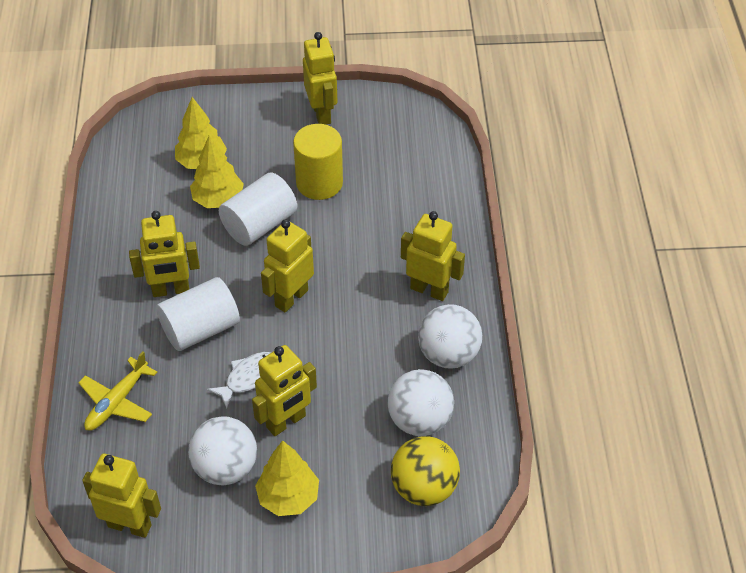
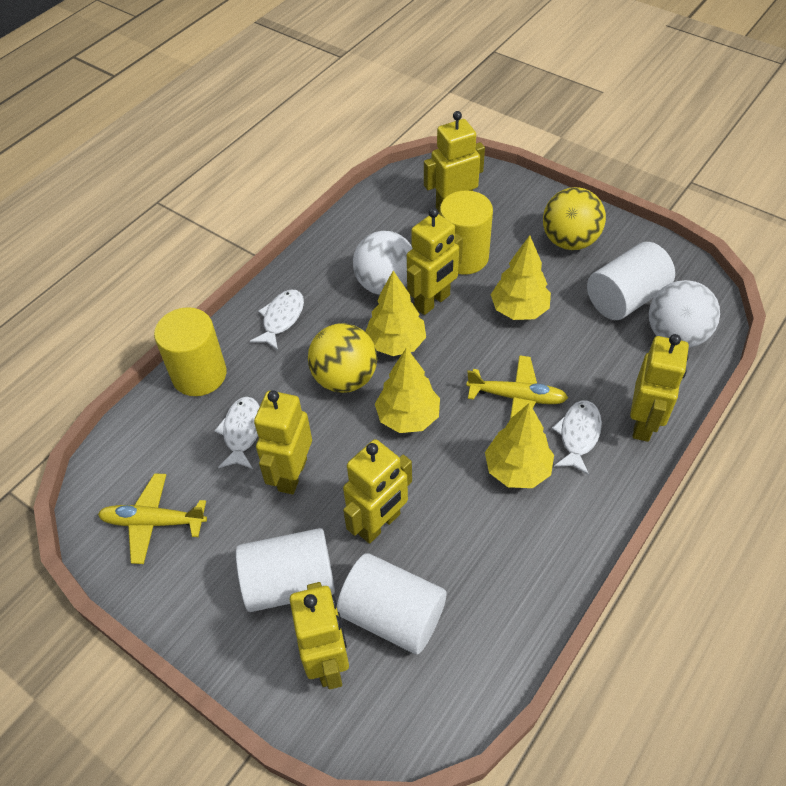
white ball: 3 -> 2
white cylinder: 2 -> 3
white fish: 1 -> 3
yellow ball: 1 -> 2
yellow cylinder: 1 -> 2
yellow plane: 1 -> 2
yellow tree: 3 -> 4

